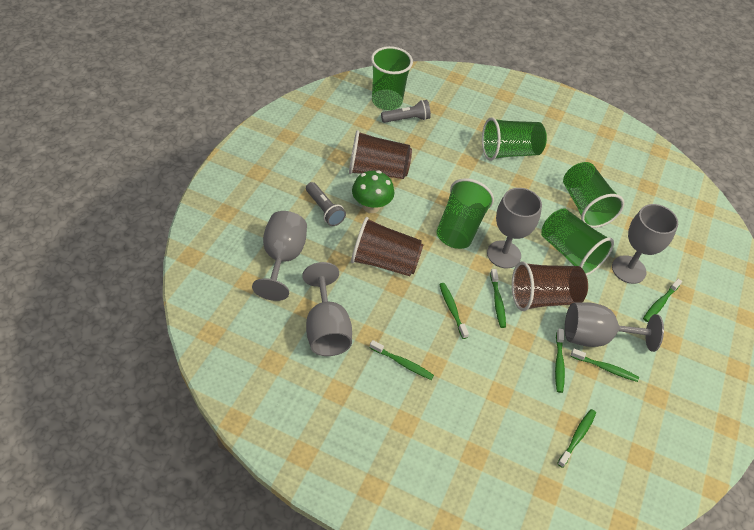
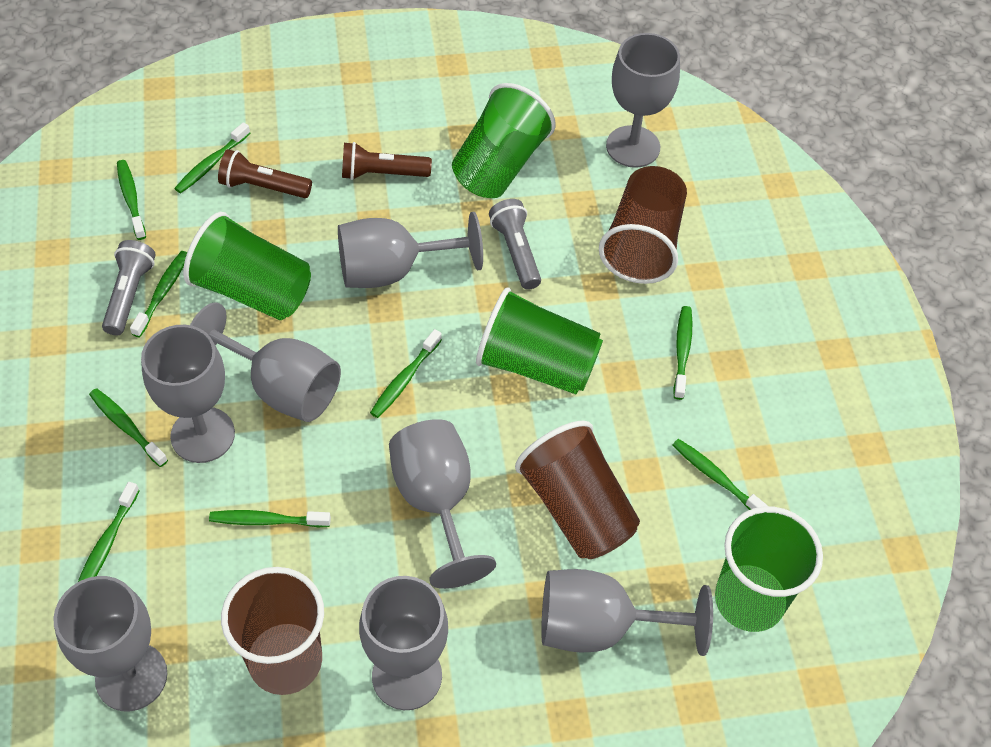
brown flashlight: 0 -> 2
green cup: 5 -> 4
green mushroom: 1 -> 0
green toothbrush: 7 -> 9
grey goblet: 5 -> 8

